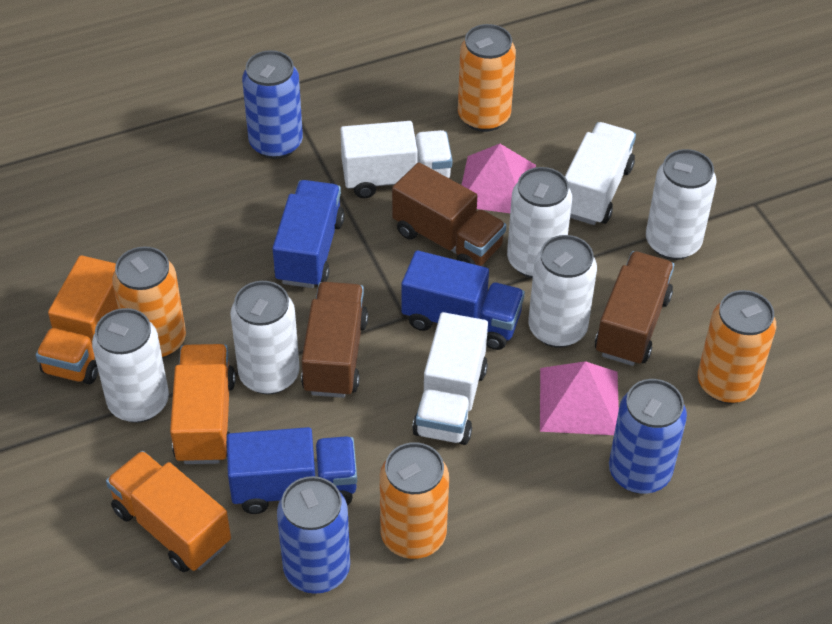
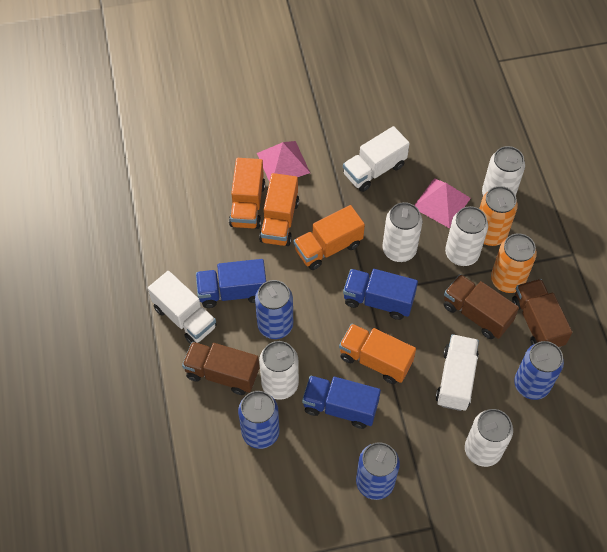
blue can: 3 -> 4
orange can: 4 -> 2
orange truck: 3 -> 4

